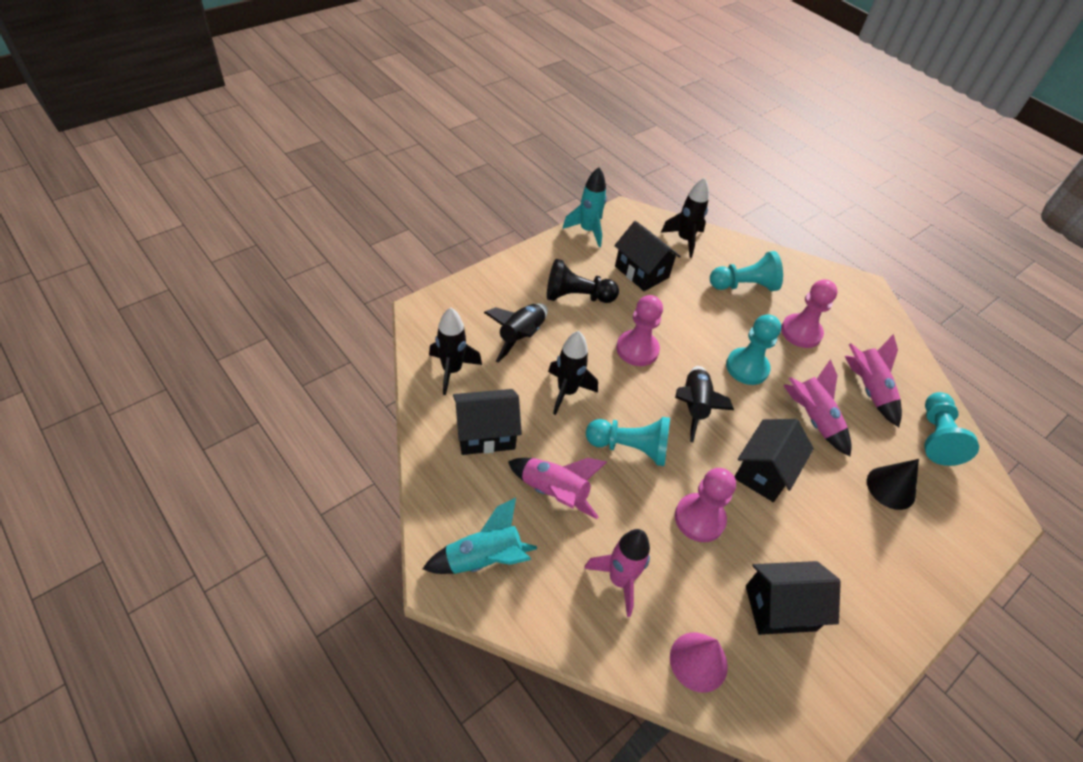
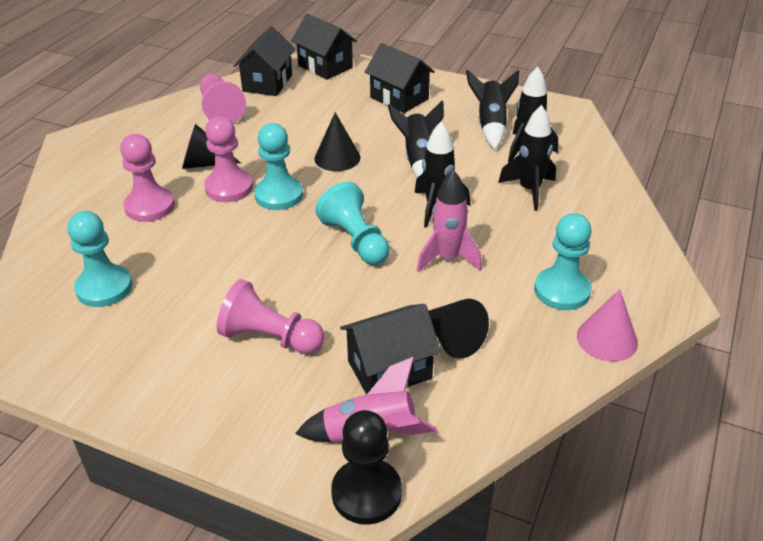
black cone: 1 -> 3
pink pawn: 3 -> 4
pink rocket: 4 -> 2
turquoise rocket: 2 -> 0

